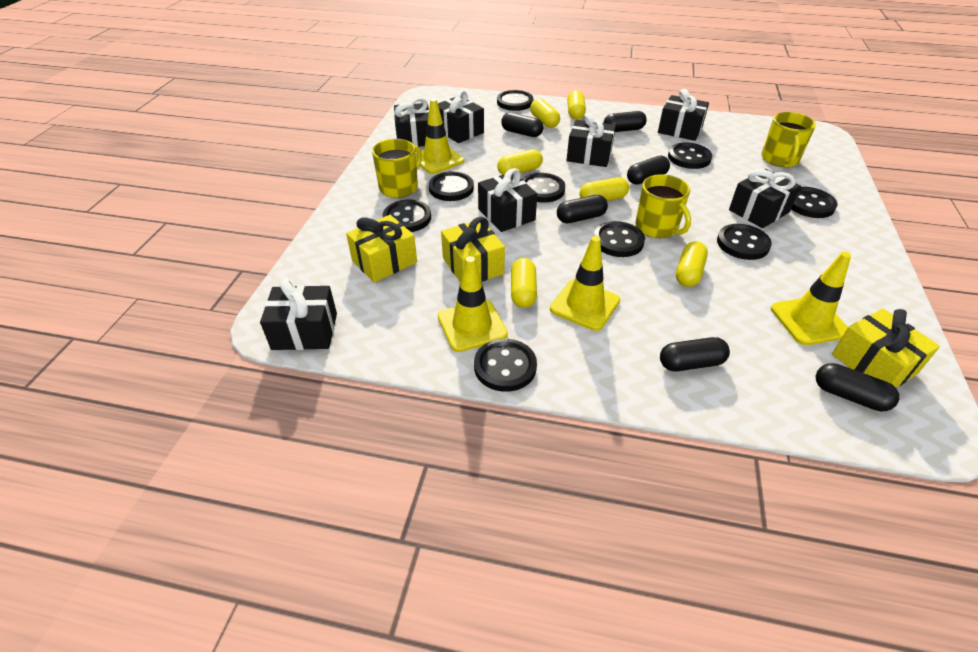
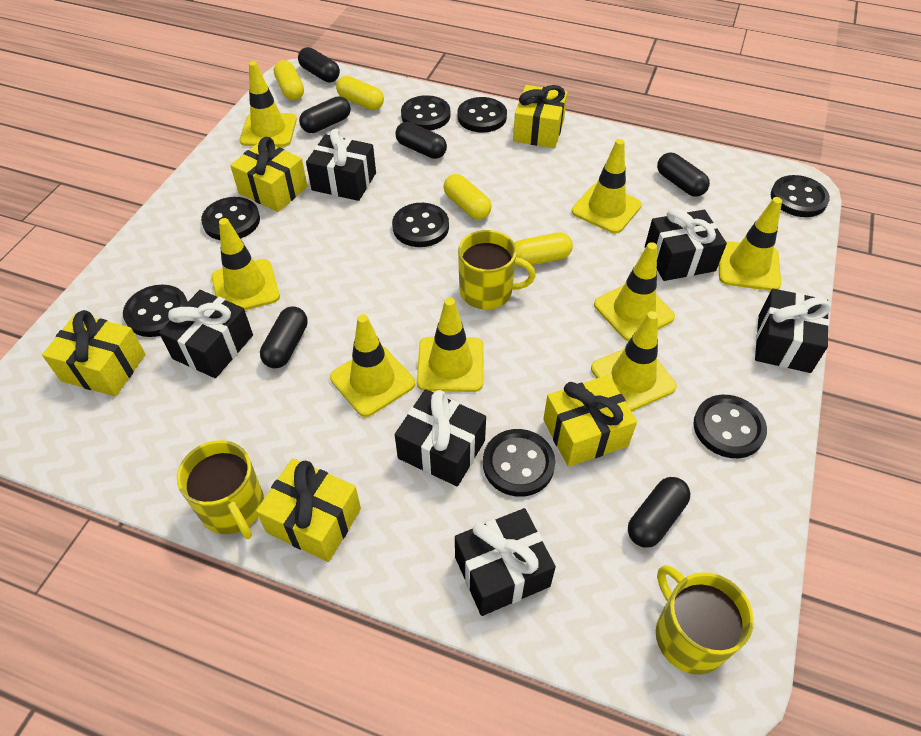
black button: 9 -> 8
black gift: 7 -> 6
yellow capsule: 6 -> 4
yellow gift: 3 -> 5
yellow traffic cone: 4 -> 8

